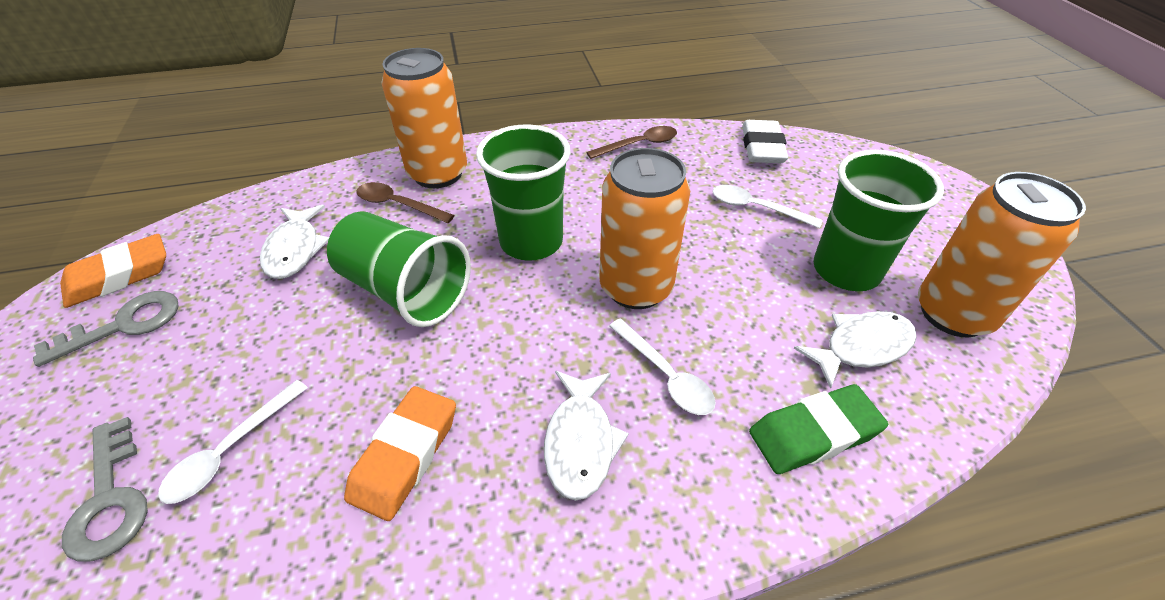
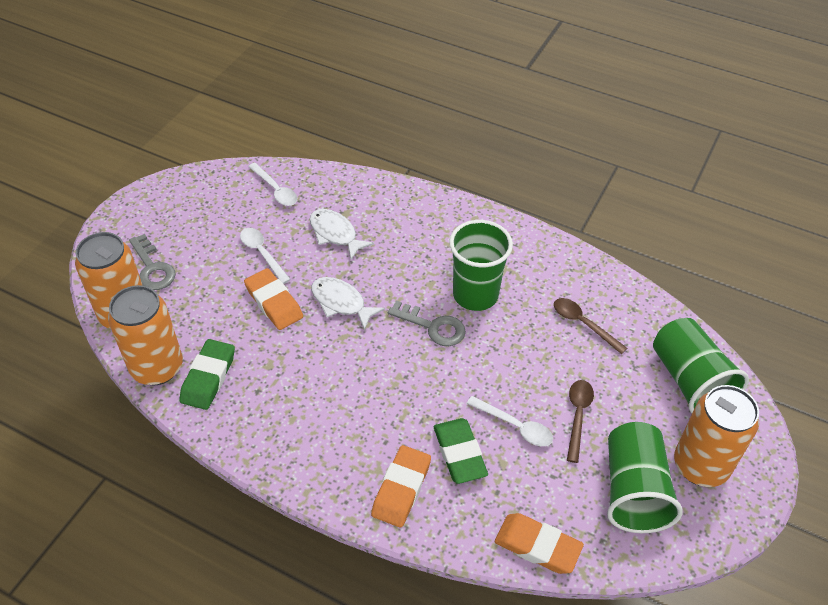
green eraser: 1 -> 2
orange eraser: 2 -> 3
white eraser: 1 -> 0
white fish: 3 -> 2

